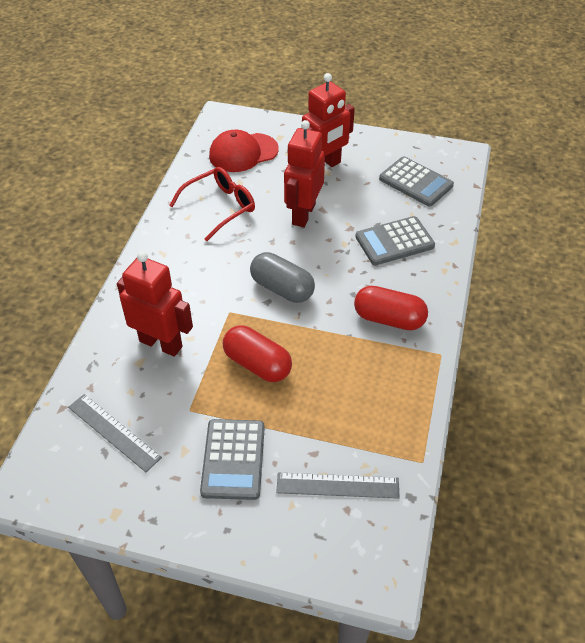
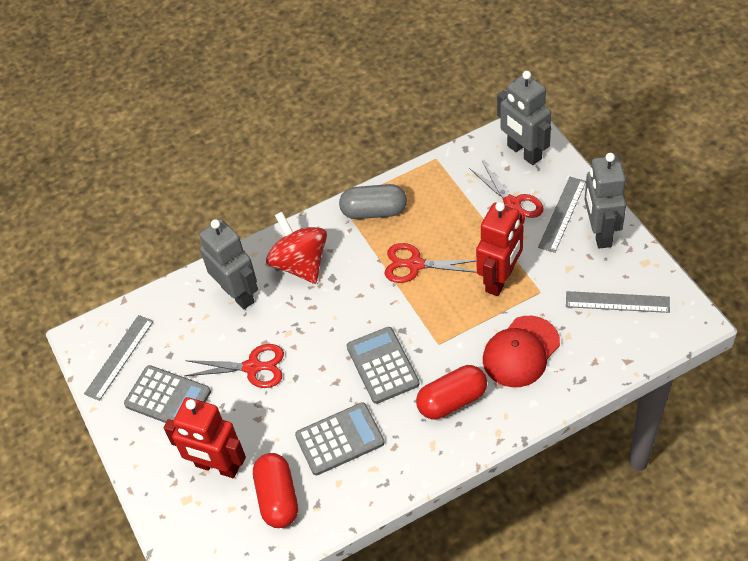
grey robot: 0 -> 3
grey ruler: 2 -> 3
red glasses: 1 -> 0
red robot: 3 -> 2
red scissors: 0 -> 3
red spinning top: 0 -> 1

